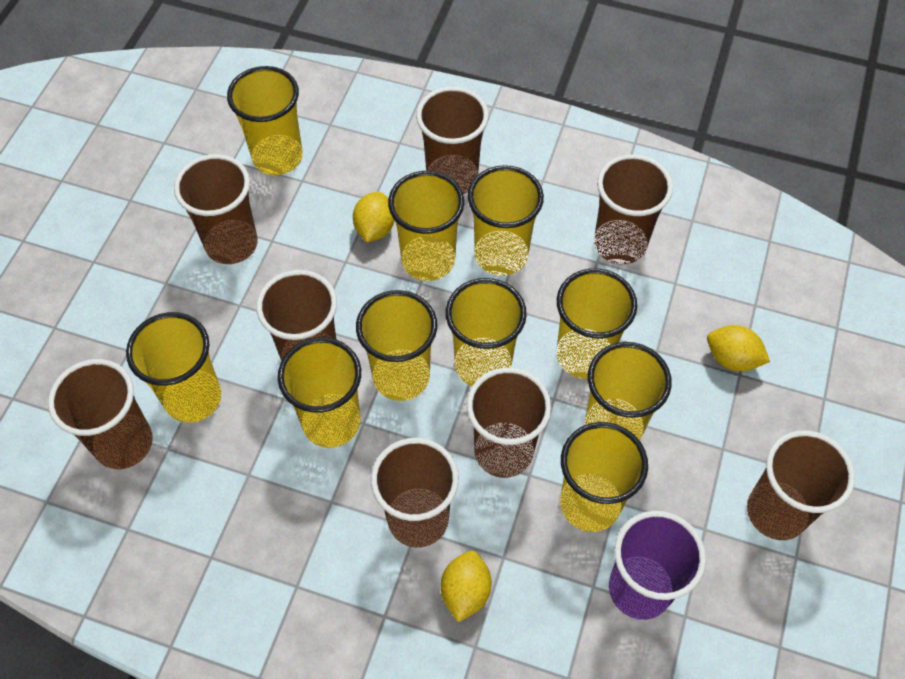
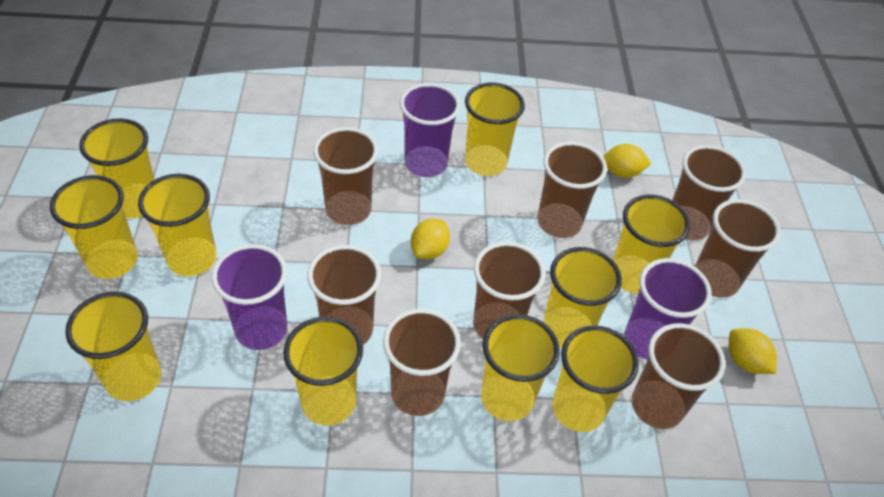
purple cup: 1 -> 3

